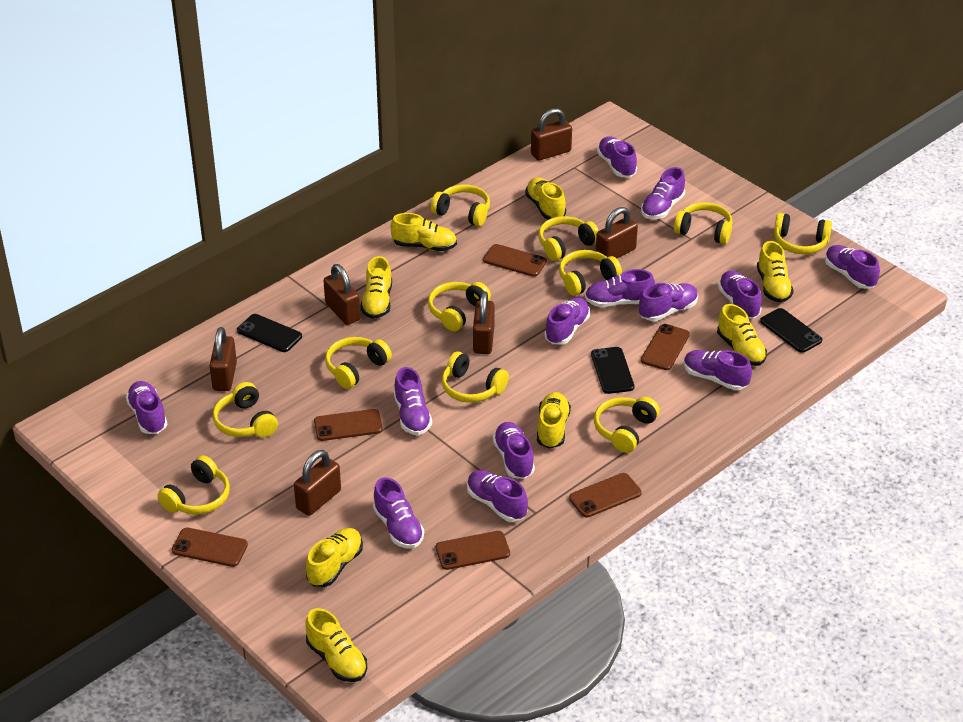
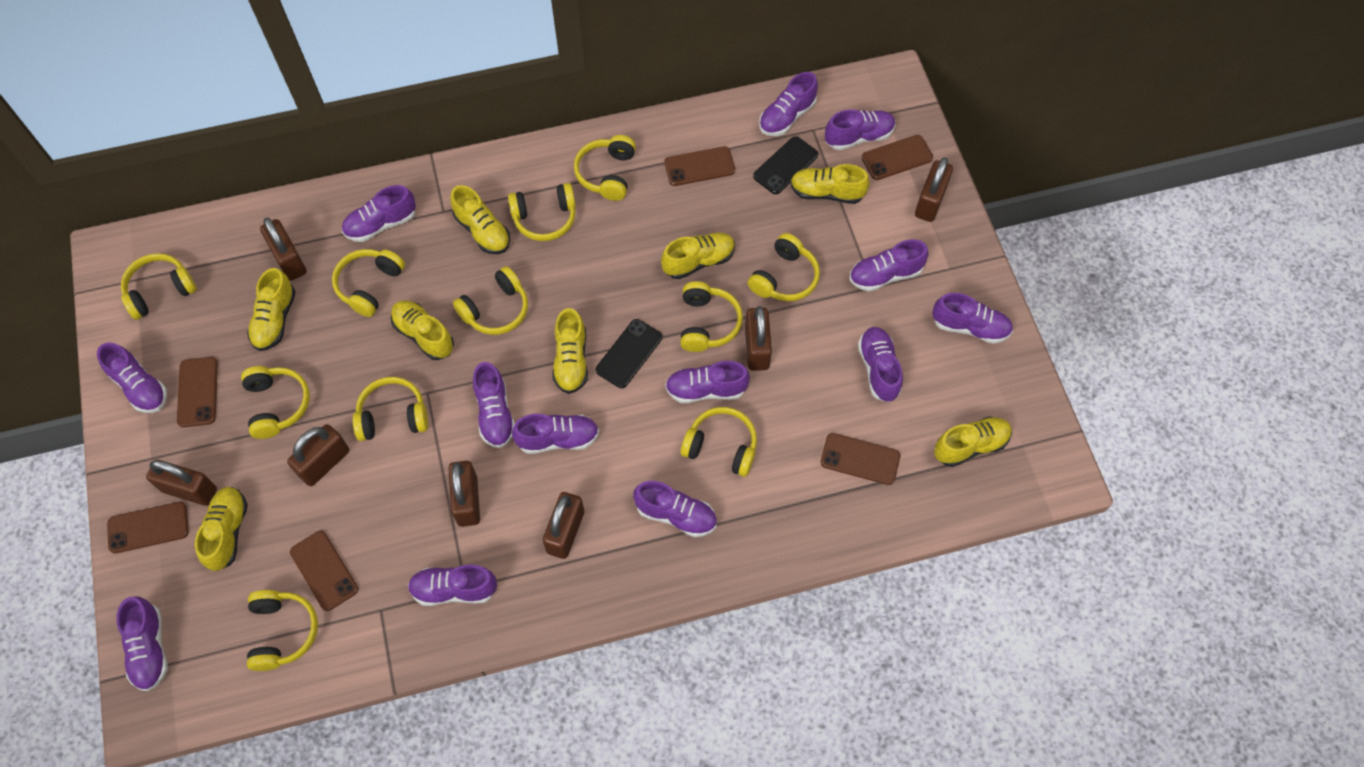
black phone: 3 -> 2
brown padlock: 6 -> 7

